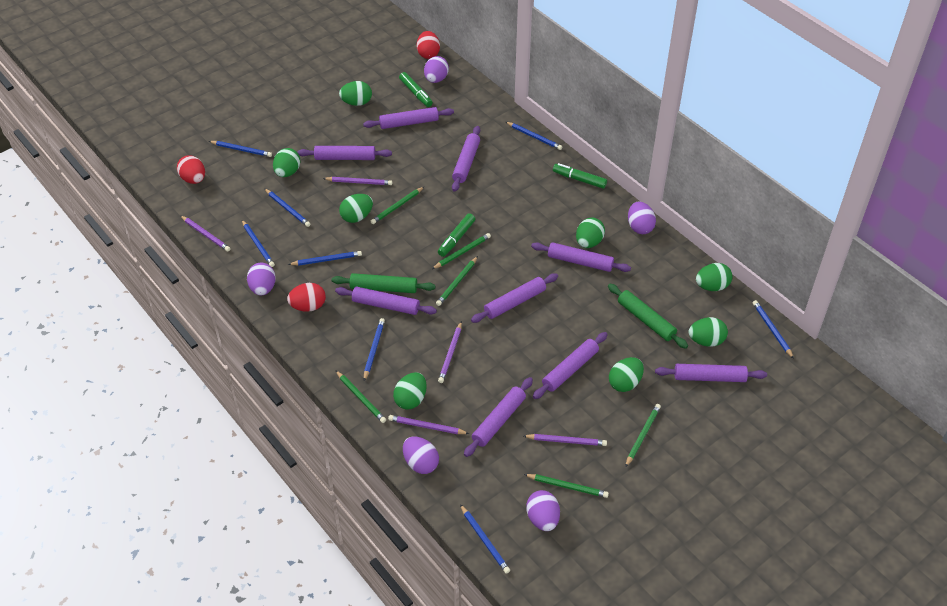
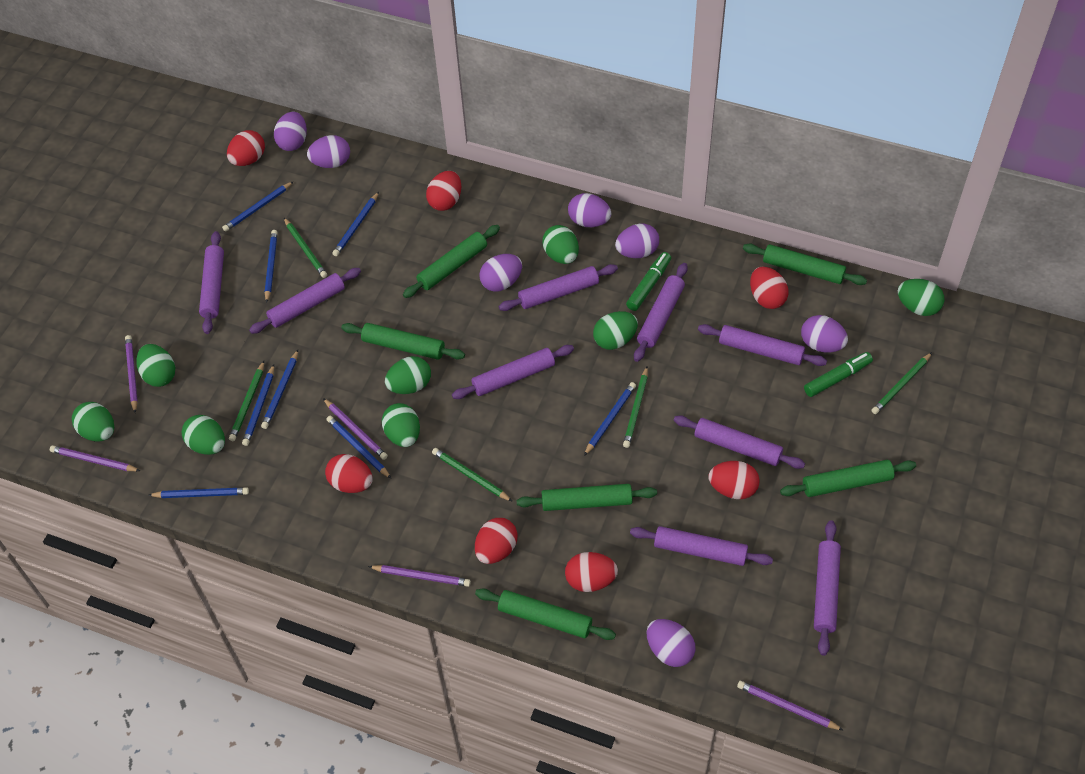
green marker: 3 -> 2
green pencil: 6 -> 5
green rolling pin: 2 -> 6
purple egg: 5 -> 7
red egg: 3 -> 7

